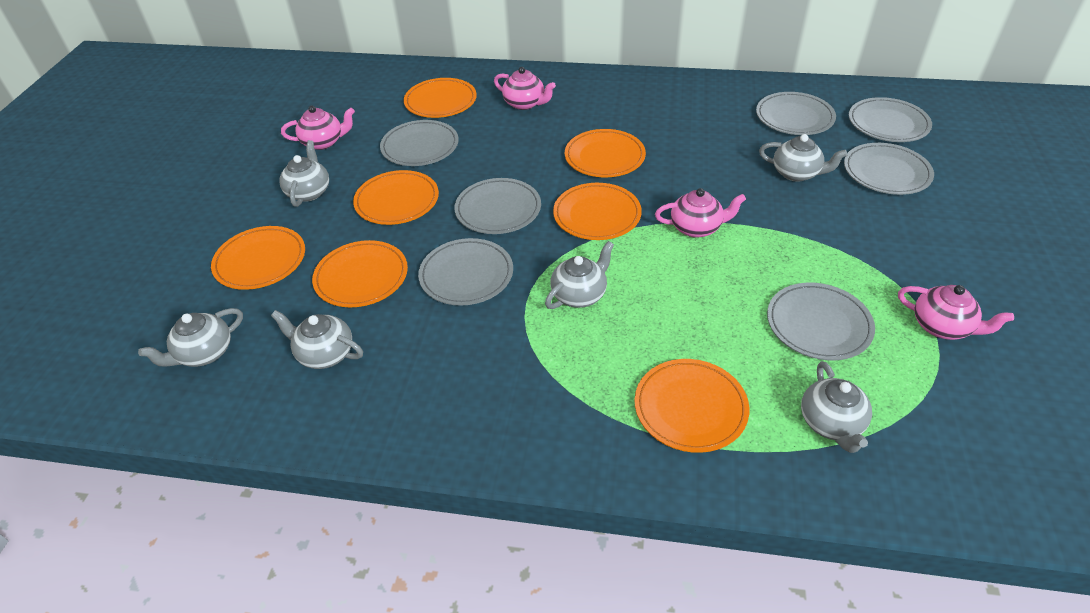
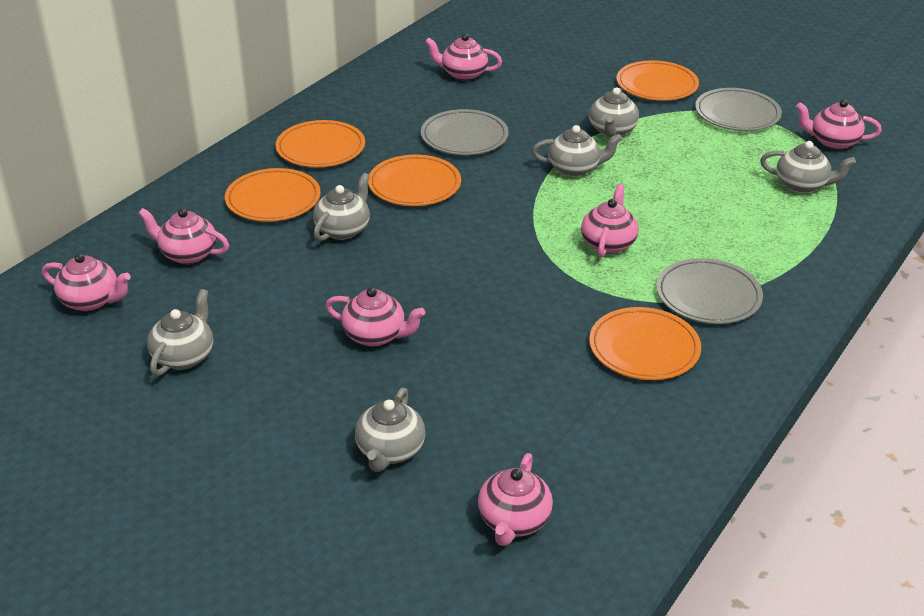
grey plate: 7 -> 3
orange plate: 7 -> 5
pink teapot: 4 -> 7

